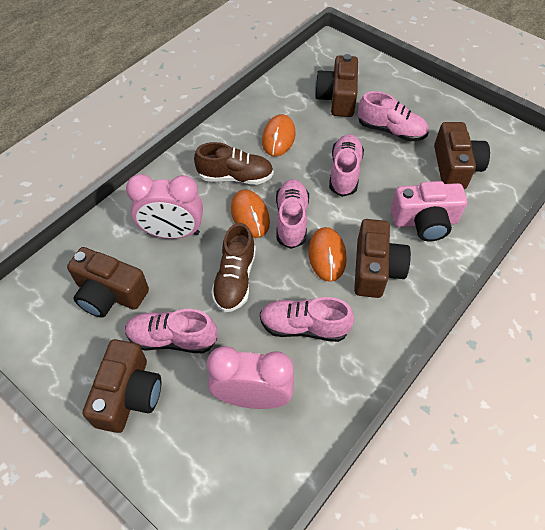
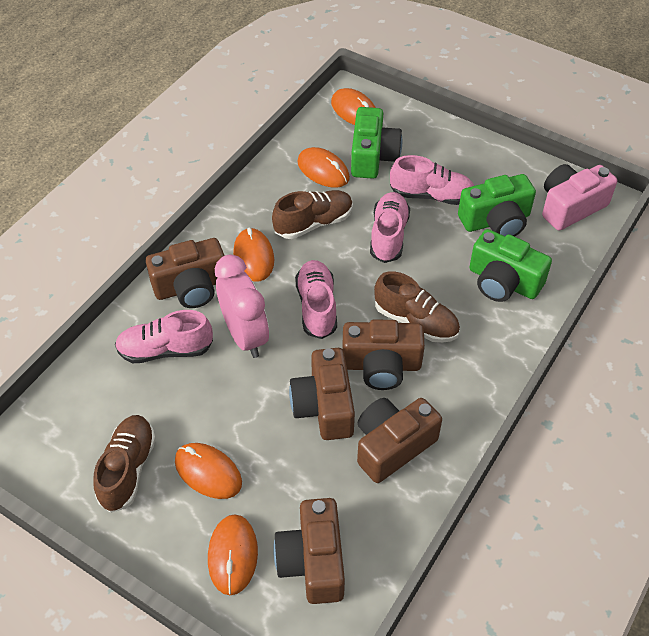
brown shoe: 2 -> 3
green camera: 0 -> 3
orange mouse: 3 -> 5
pink clock: 2 -> 1
pink shoe: 5 -> 4

